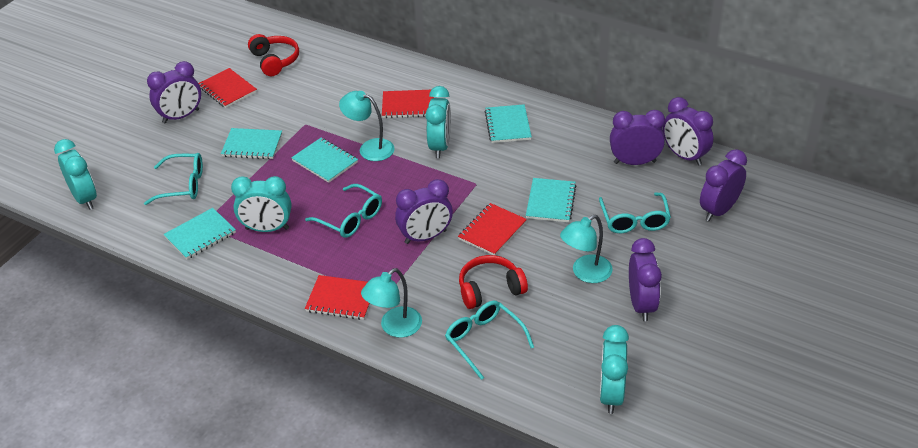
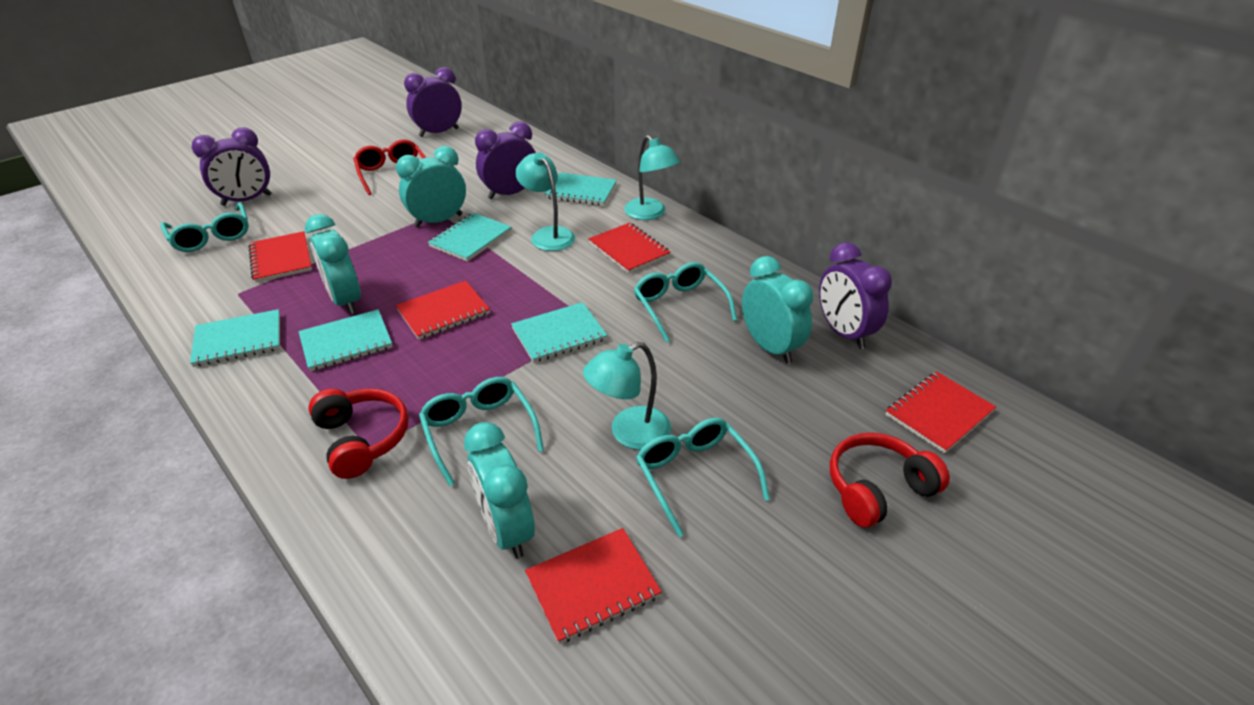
purple clock: 6 -> 4
red glasses: 0 -> 1
red notebook: 4 -> 5

